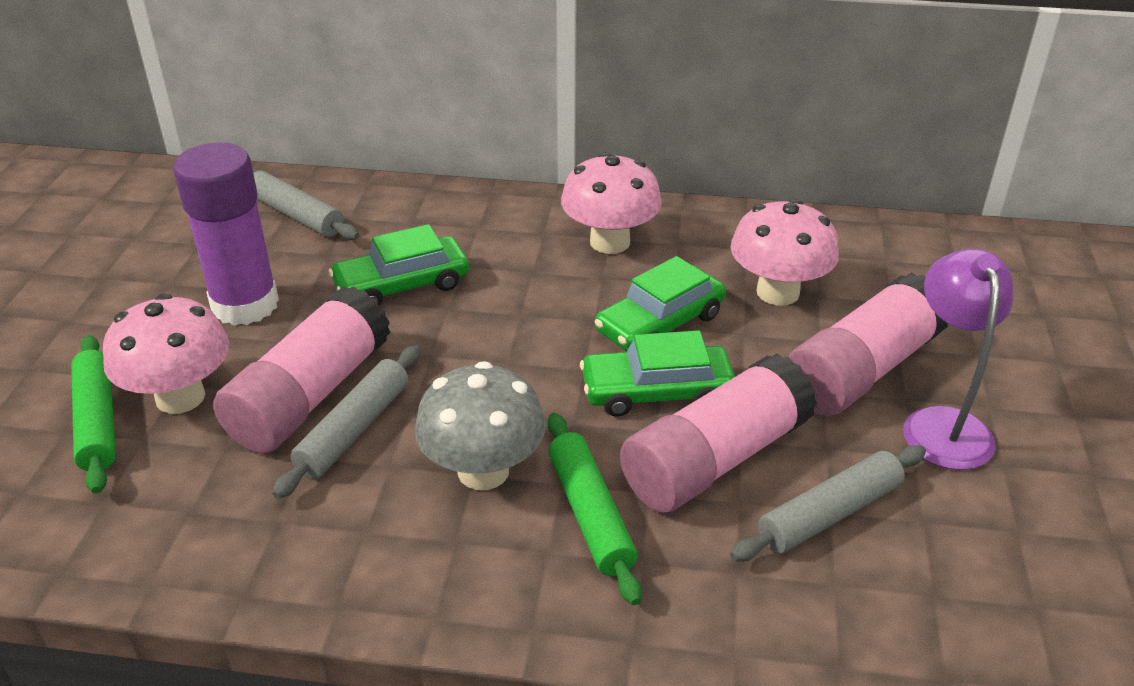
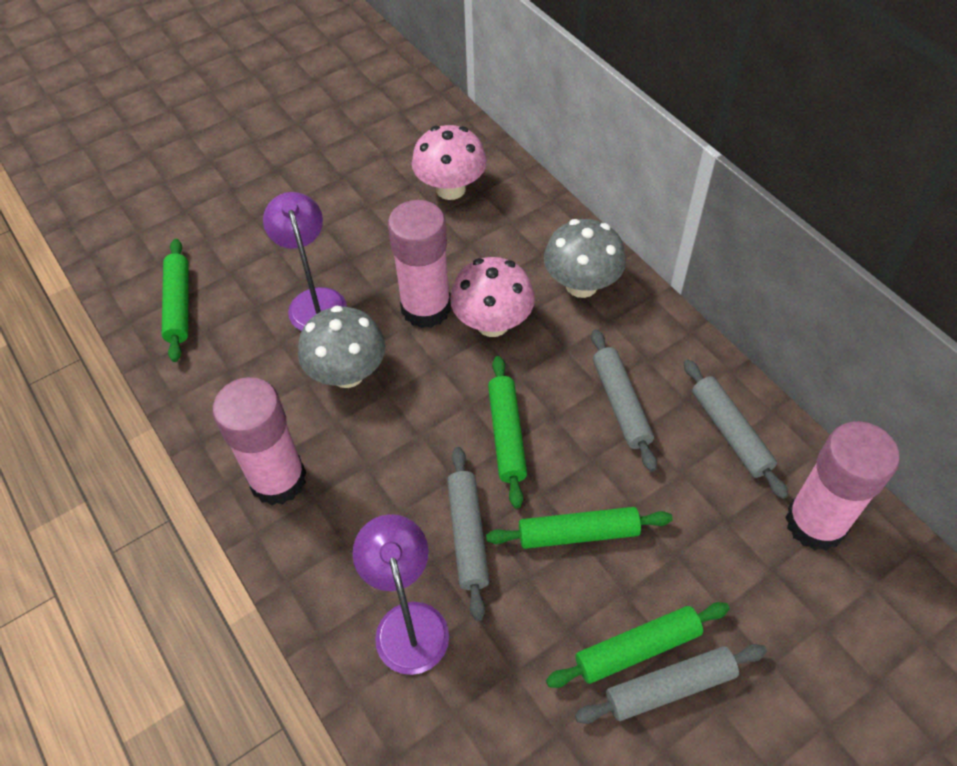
green car: 3 -> 0
green rolling pin: 2 -> 4
grey mushroom: 1 -> 2
grey rolling pin: 3 -> 4
pink mushroom: 3 -> 2
purple glue stick: 1 -> 0
purple lamp: 1 -> 2

